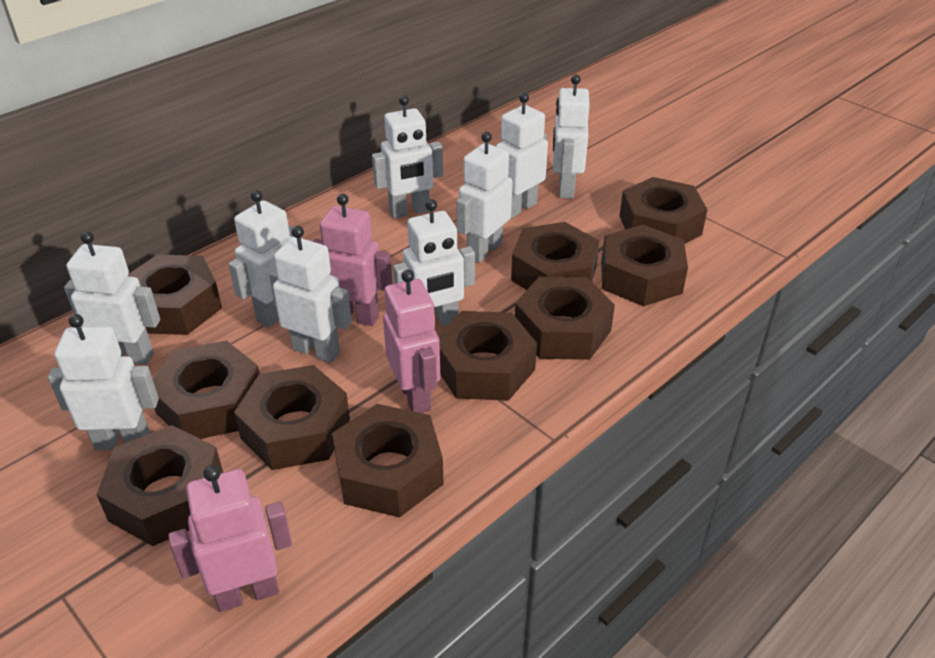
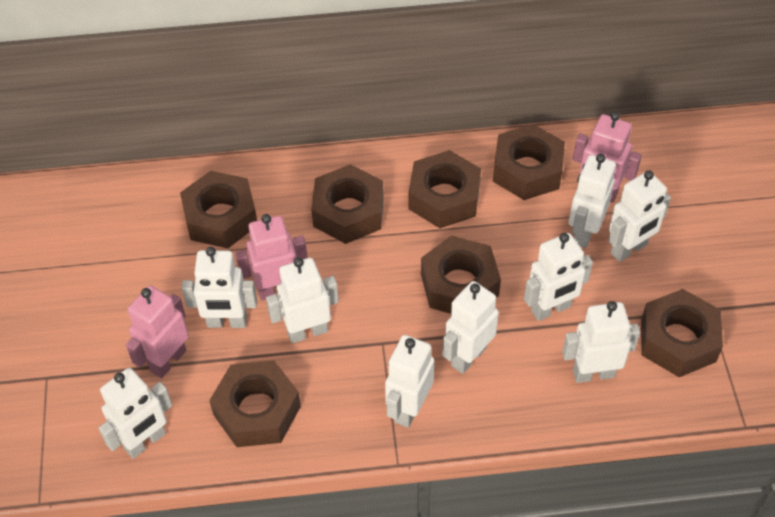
brown nut: 10 -> 7

